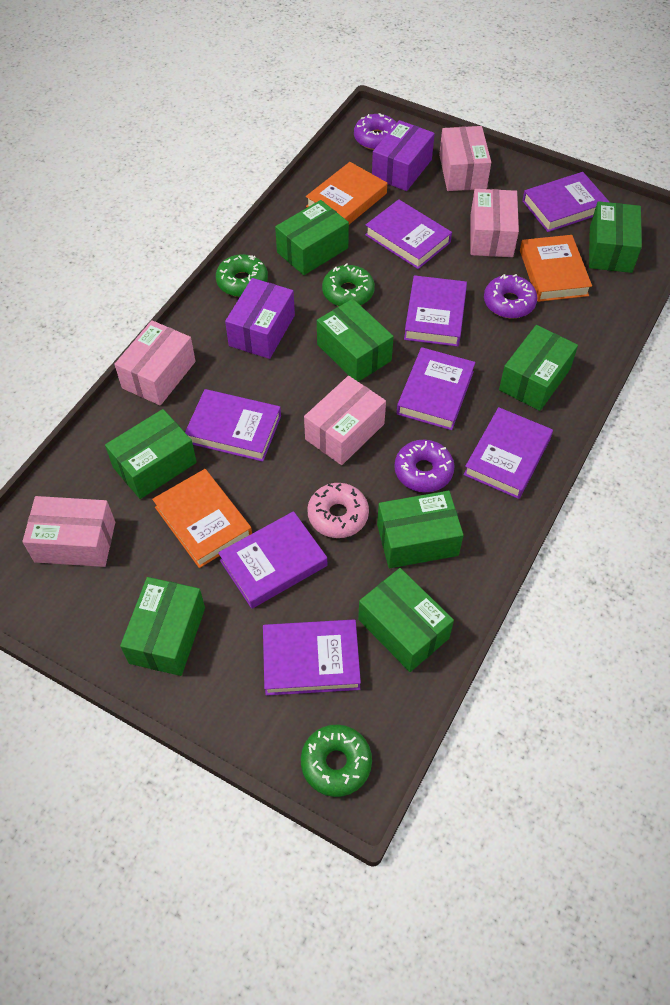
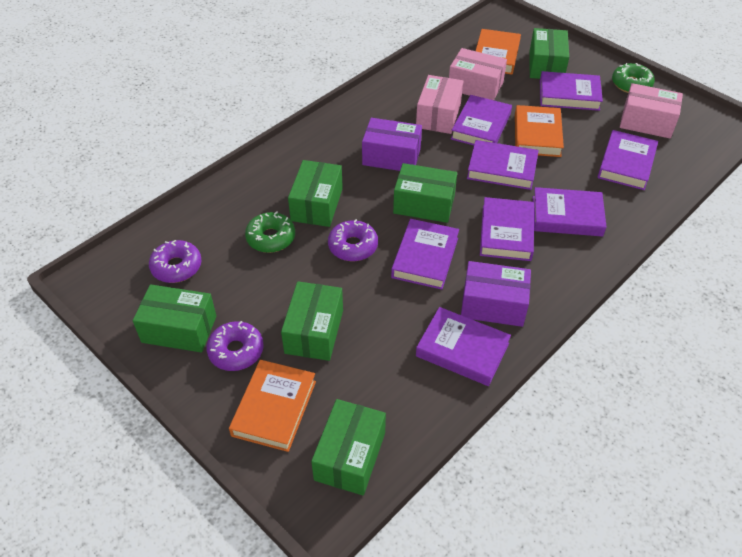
green box: 8 -> 6
green donut: 3 -> 2
pink box: 5 -> 3
pink donut: 1 -> 0

